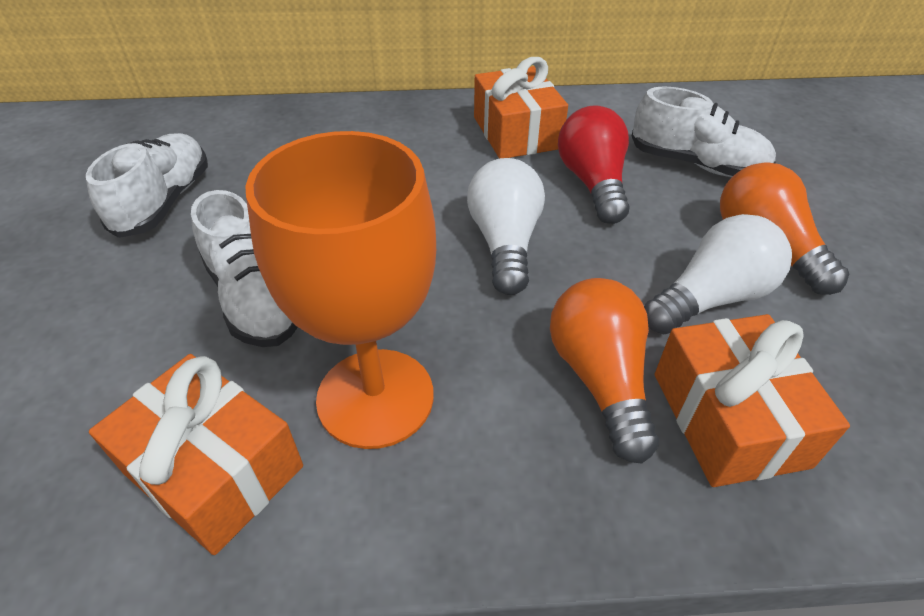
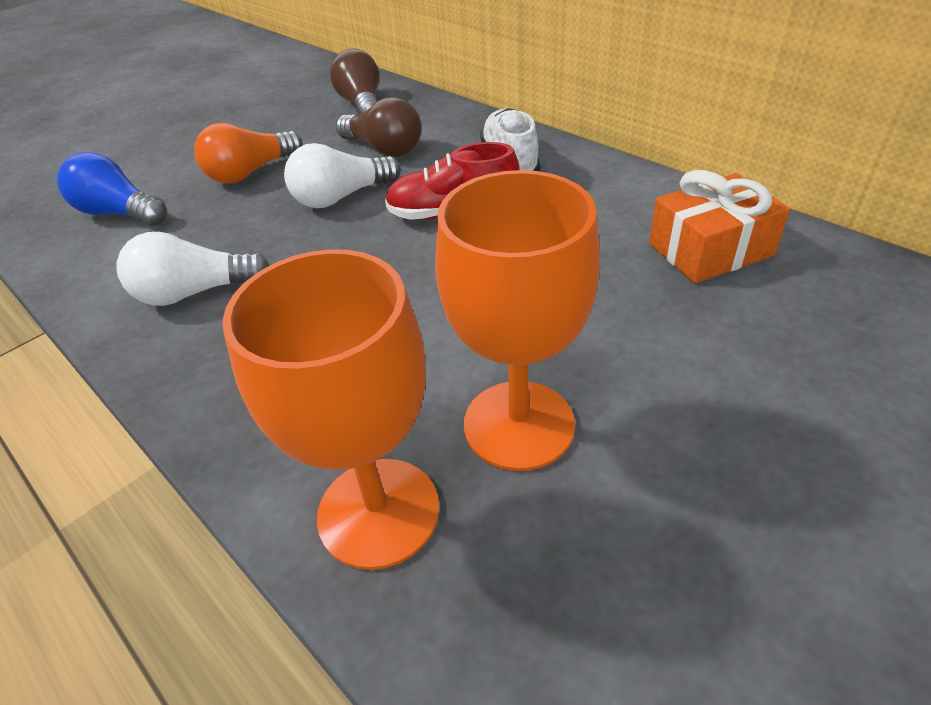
blue light bulb: 0 -> 1
brown light bulb: 0 -> 2
orange gift: 3 -> 1
orange goblet: 1 -> 2
orange light bulb: 2 -> 1
red light bulb: 1 -> 0
red shoe: 0 -> 1
white shoe: 3 -> 1

